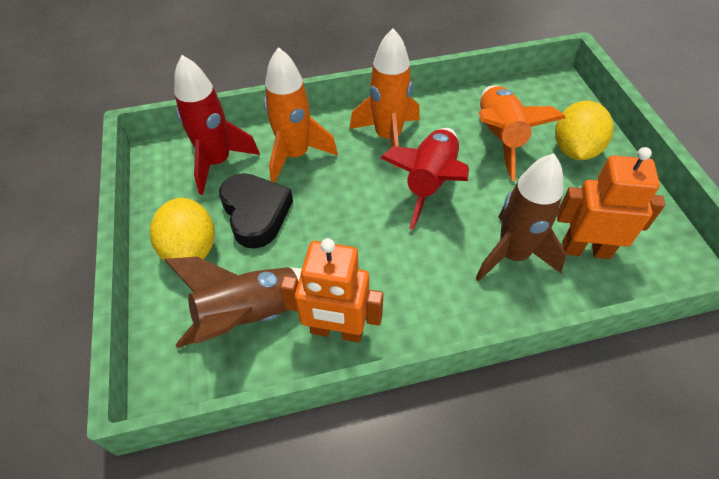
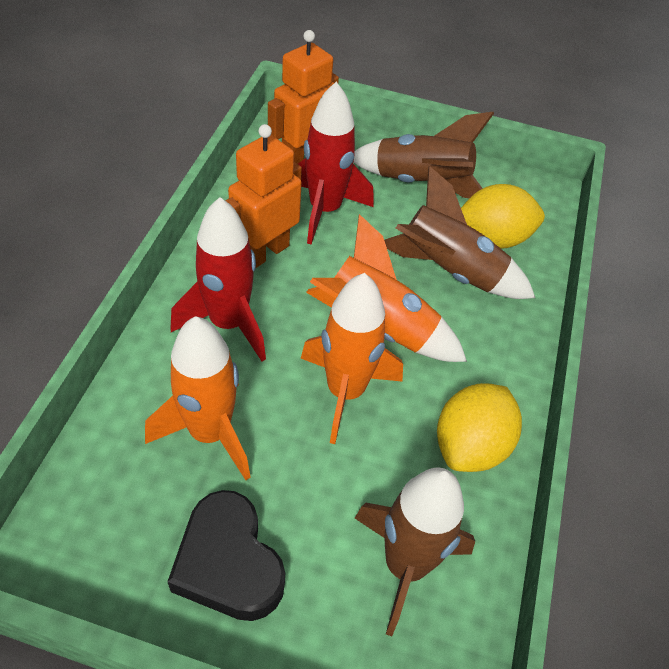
brown rocket: 2 -> 3

